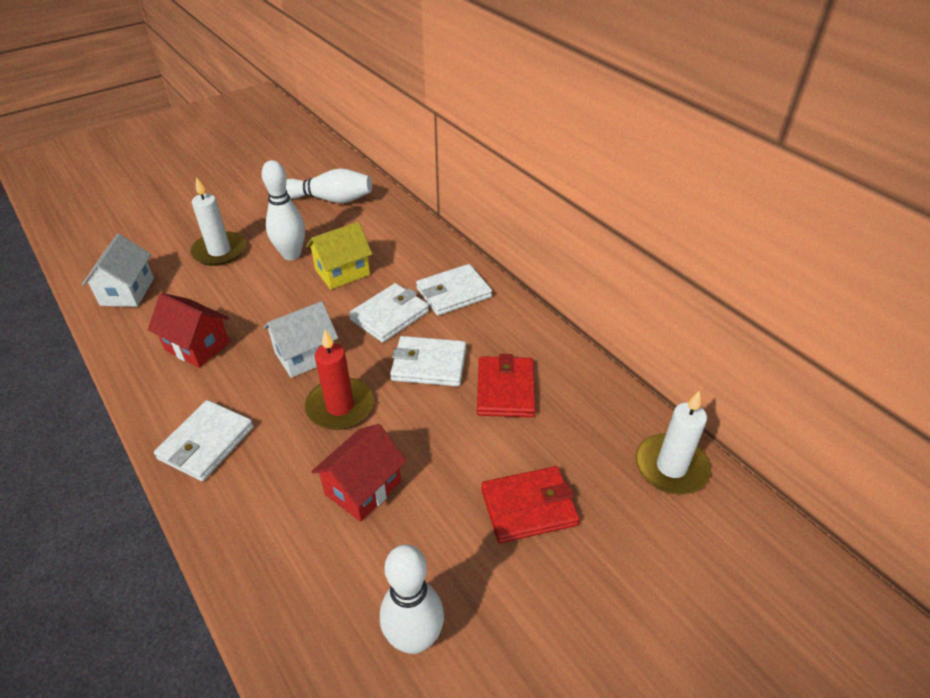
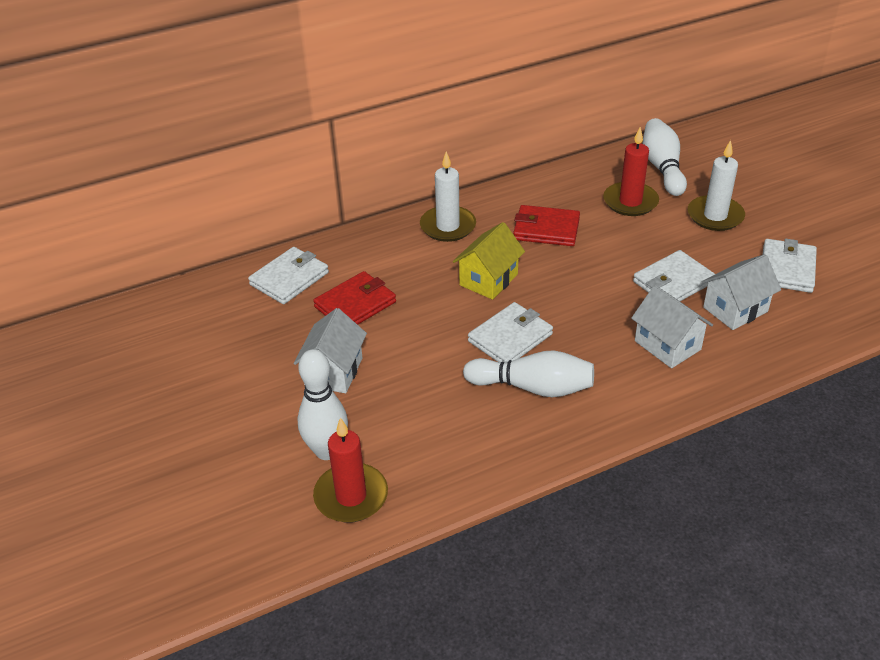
red candle: 1 -> 2
red house: 2 -> 0
white house: 2 -> 3

